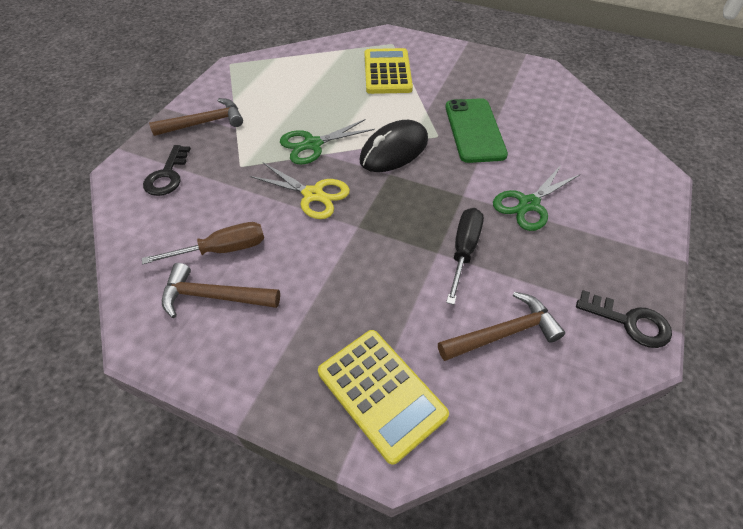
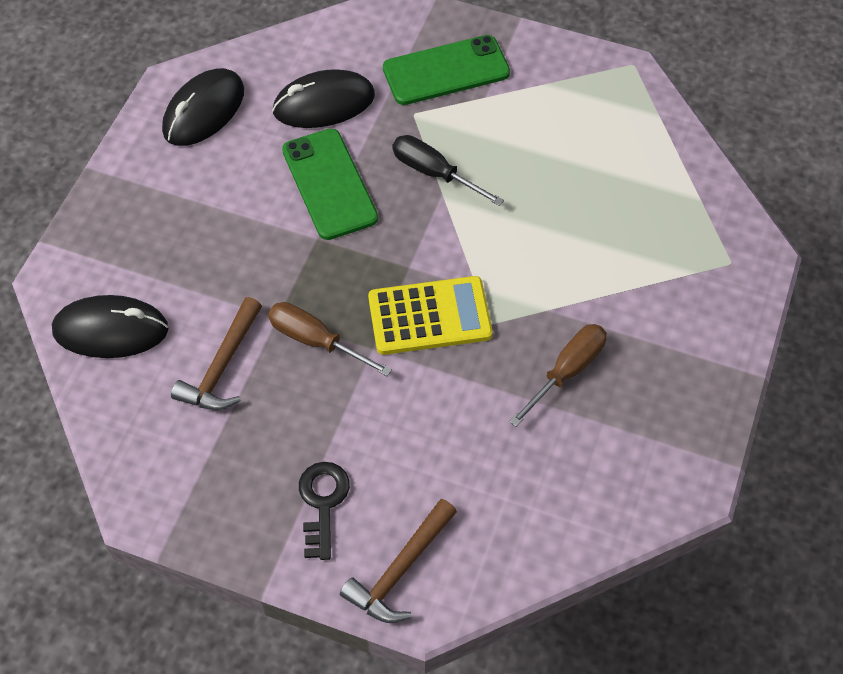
black key: 2 -> 1
black mouse: 1 -> 3
brown hammer: 3 -> 2
brown screwdriver: 1 -> 2
green phone: 1 -> 2
green scissors: 2 -> 0
yellow calculator: 2 -> 1
yellow scissors: 1 -> 0

